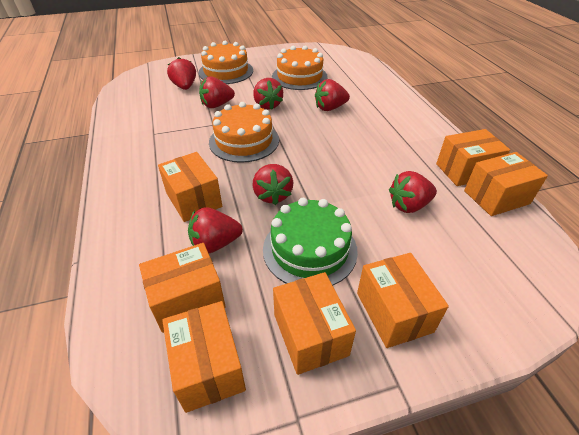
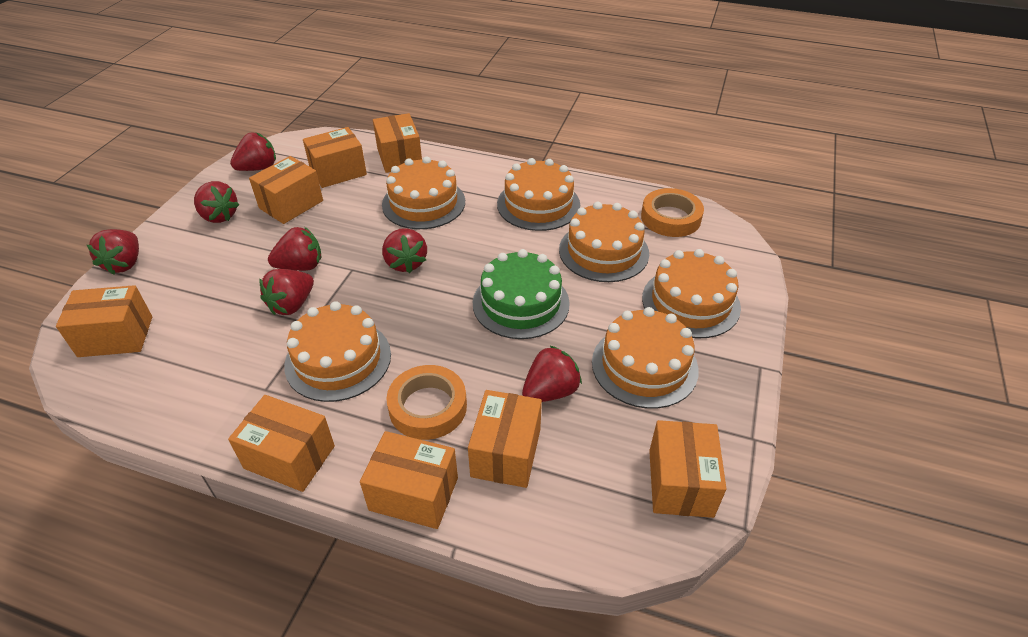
orange box: 7 -> 8
orange cake: 3 -> 6
orange tape: 0 -> 2

